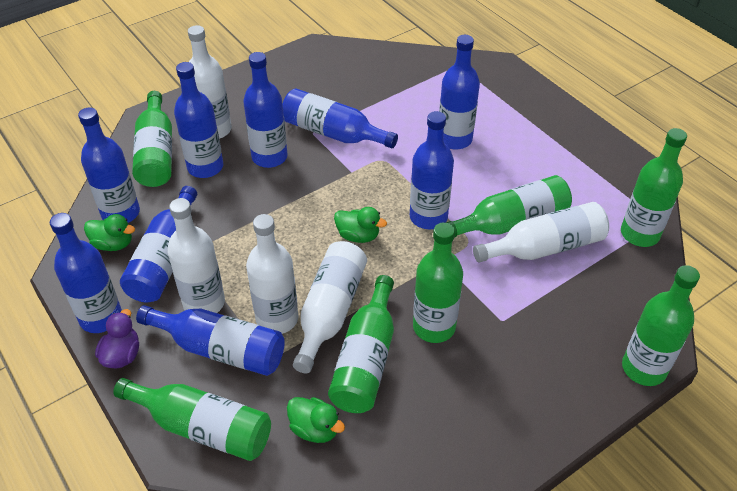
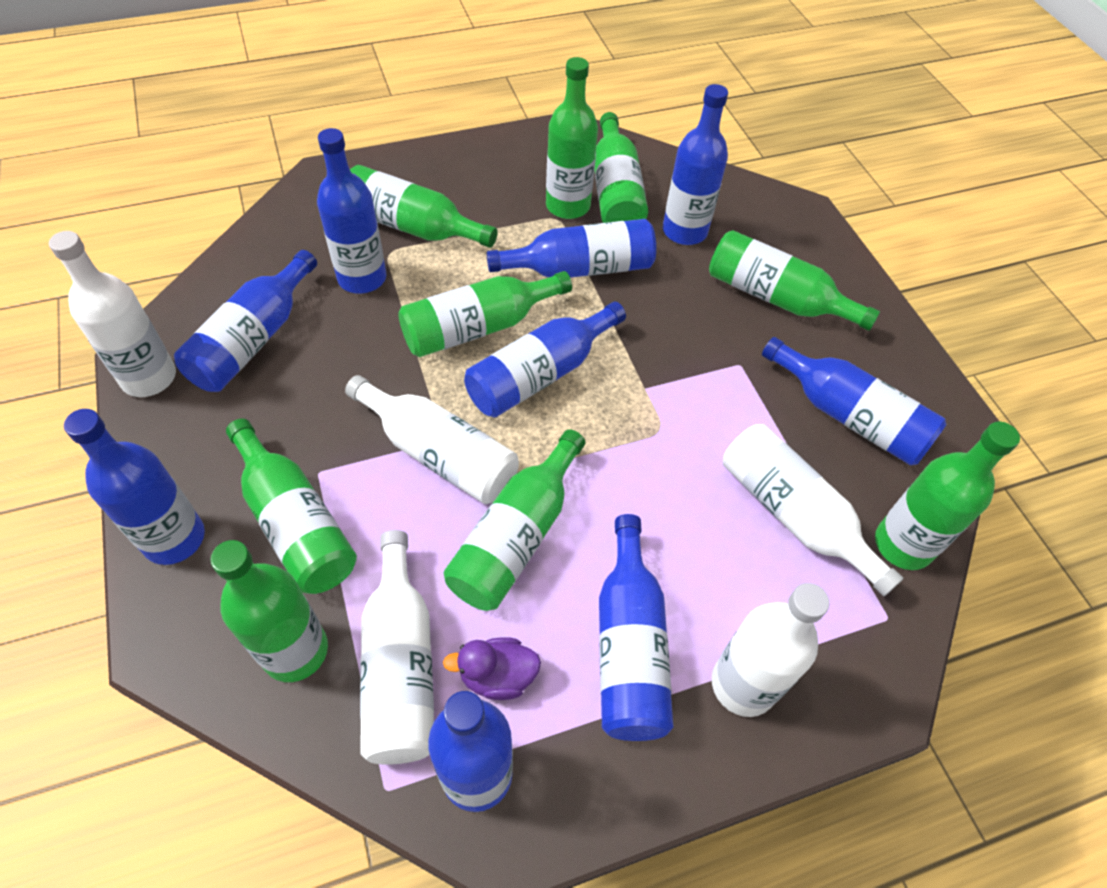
green bottle: 7 -> 9
green duck: 3 -> 0

